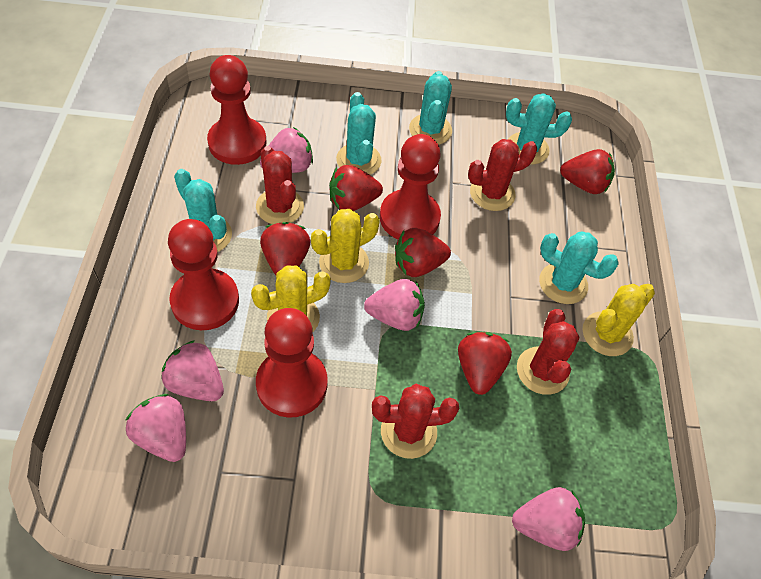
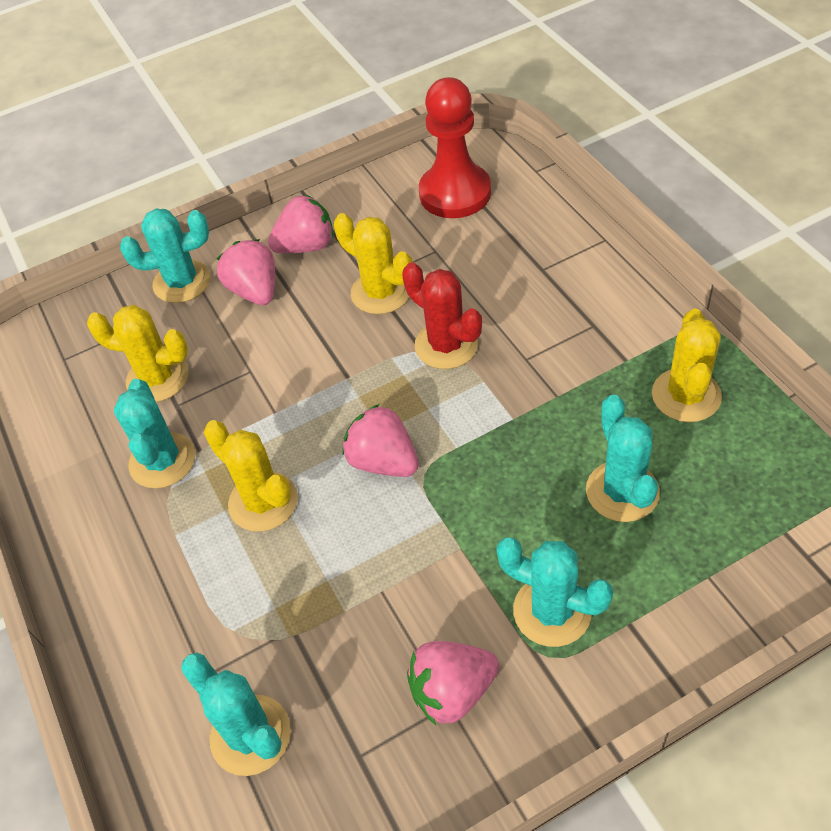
pink strawberry: 5 -> 4
red cactus: 4 -> 1
red pawn: 4 -> 1
red strawberry: 5 -> 0
yellow cactus: 3 -> 4

